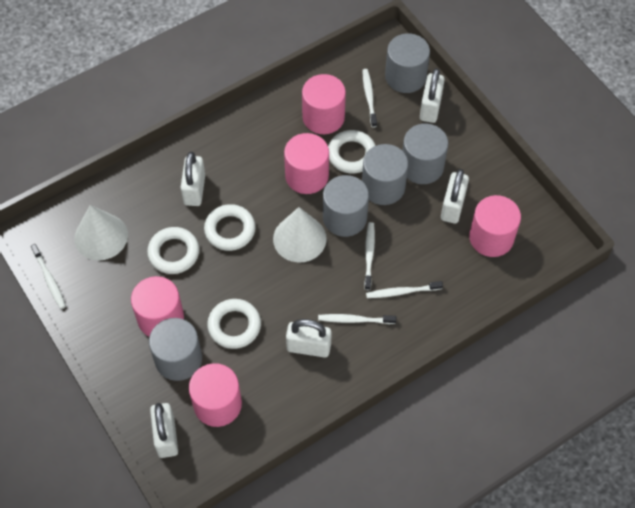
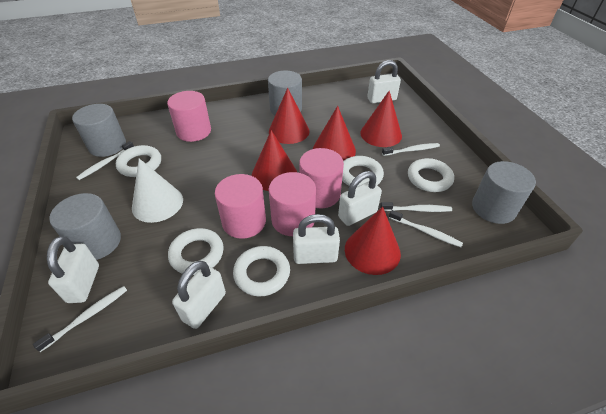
grey cylinder: 5 -> 4
pink cylinder: 5 -> 4
red cone: 0 -> 5
white cone: 2 -> 1
white ring: 4 -> 5

